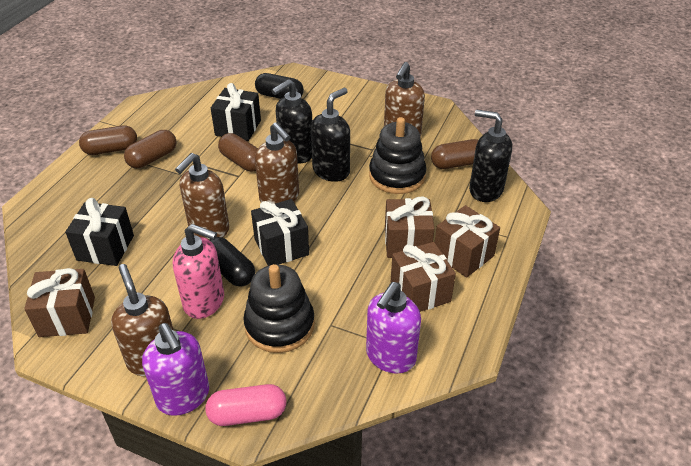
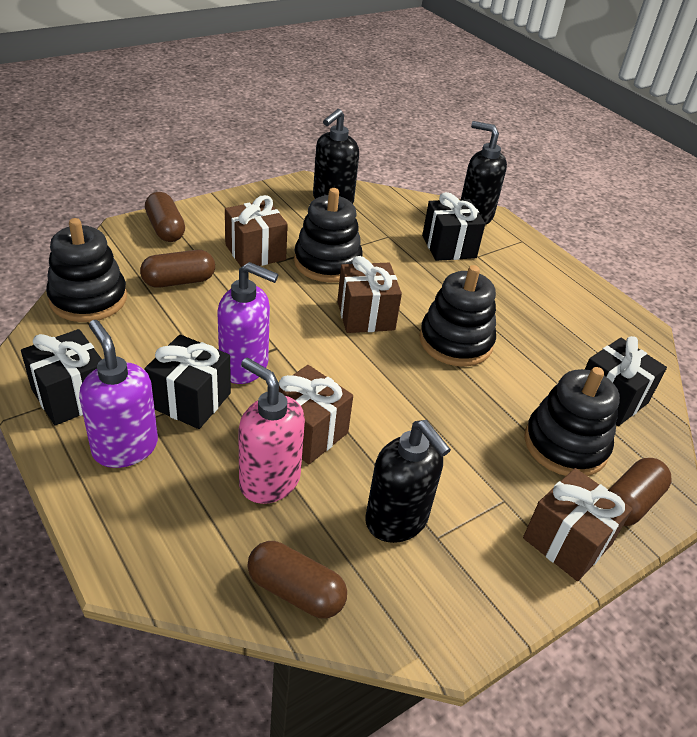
black capsule: 2 -> 0
black gift: 3 -> 4
black stacking toy: 2 -> 4
brown soap dispenser: 4 -> 0
pink capsule: 1 -> 0

